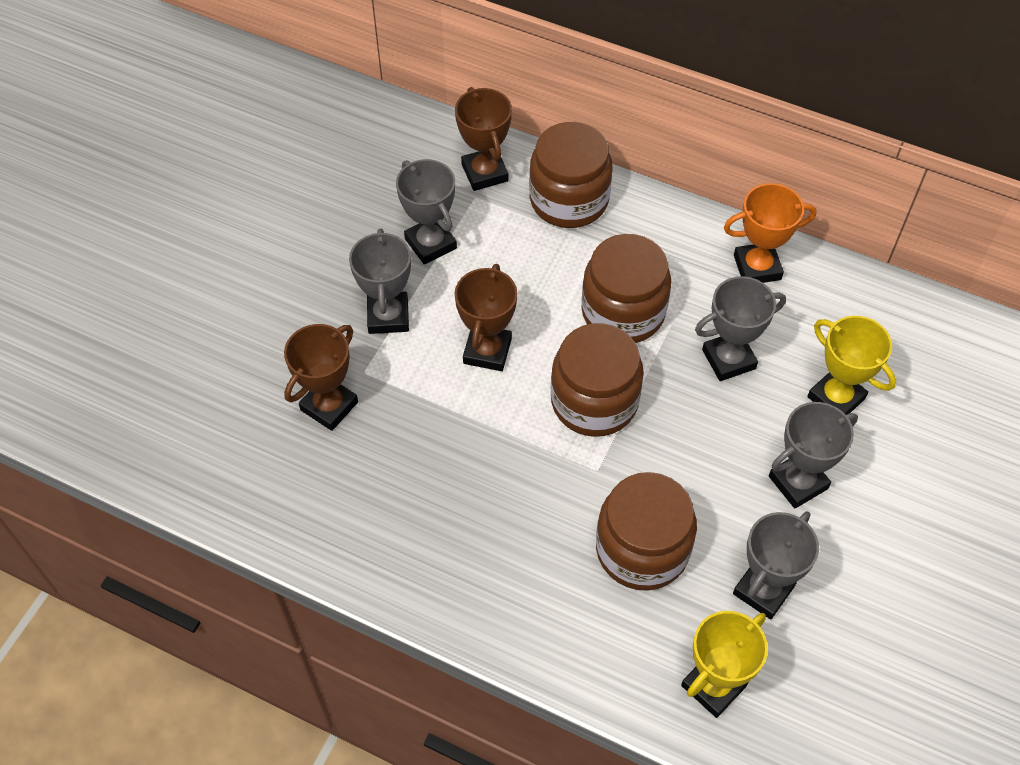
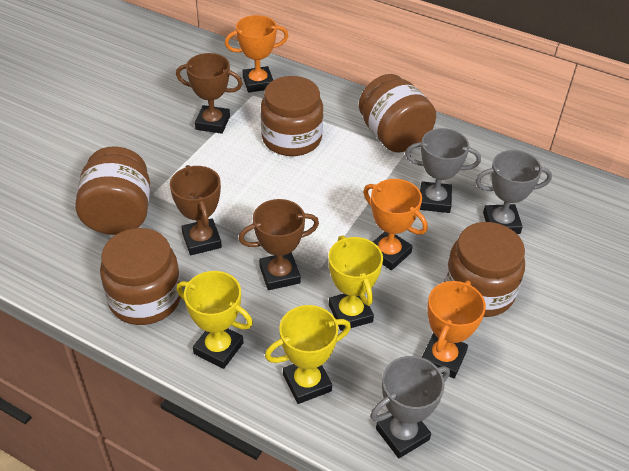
brown jar: 4 -> 5
grey trophy: 5 -> 3
orange trophy: 1 -> 3
yellow trophy: 2 -> 3

